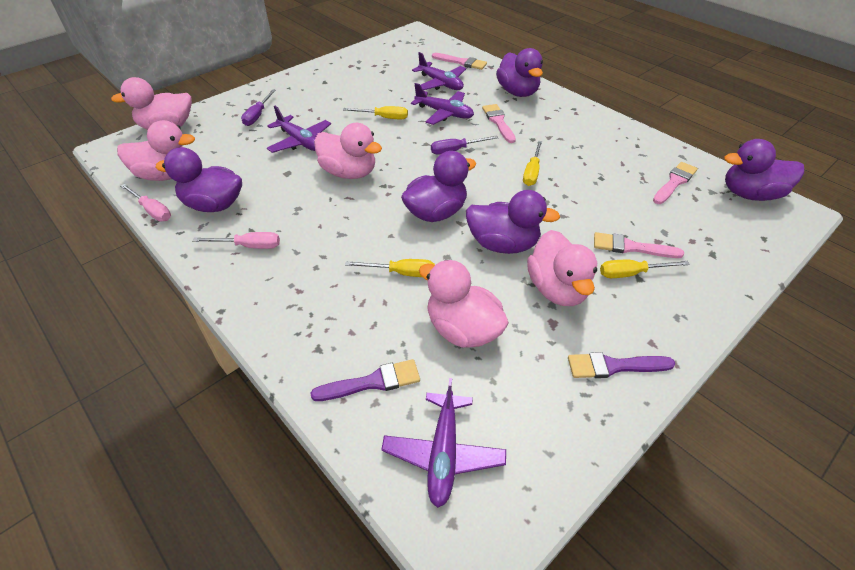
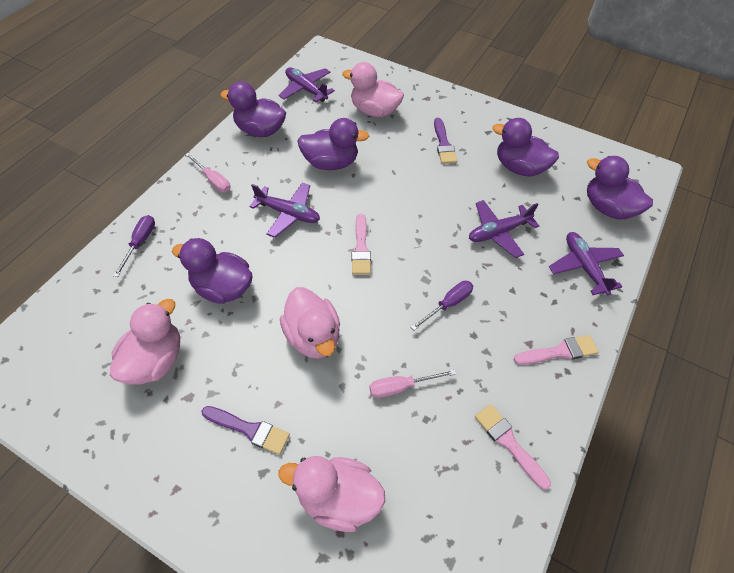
pink brush: 4 -> 3
pink duck: 5 -> 4
yellow screwdriver: 4 -> 0

